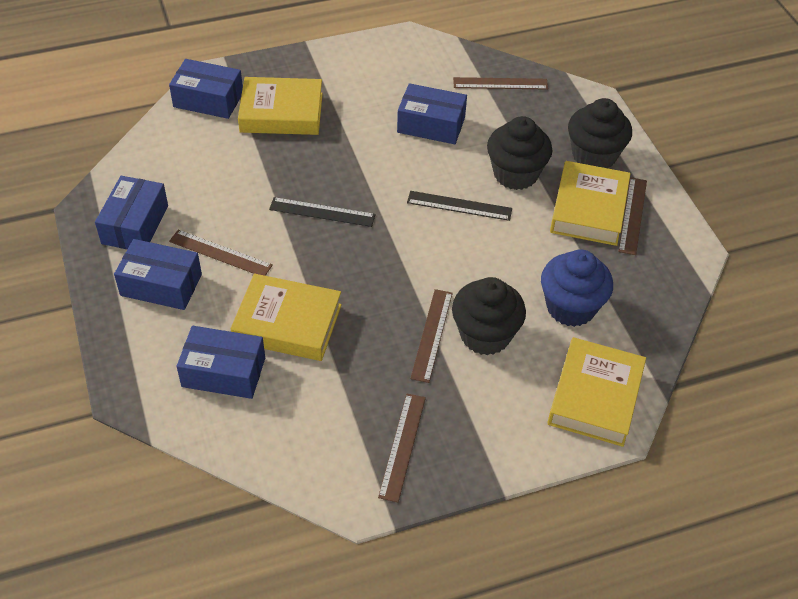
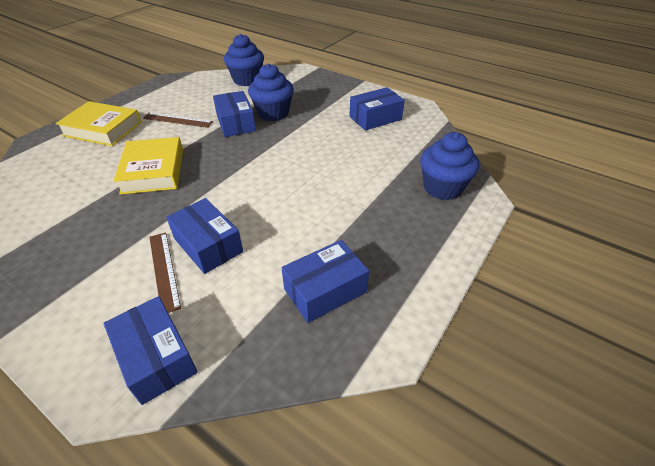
black cupcake: 3 -> 0
black ruler: 2 -> 0
blue cupcake: 1 -> 3
brown ruler: 5 -> 2
yellow book: 4 -> 2

